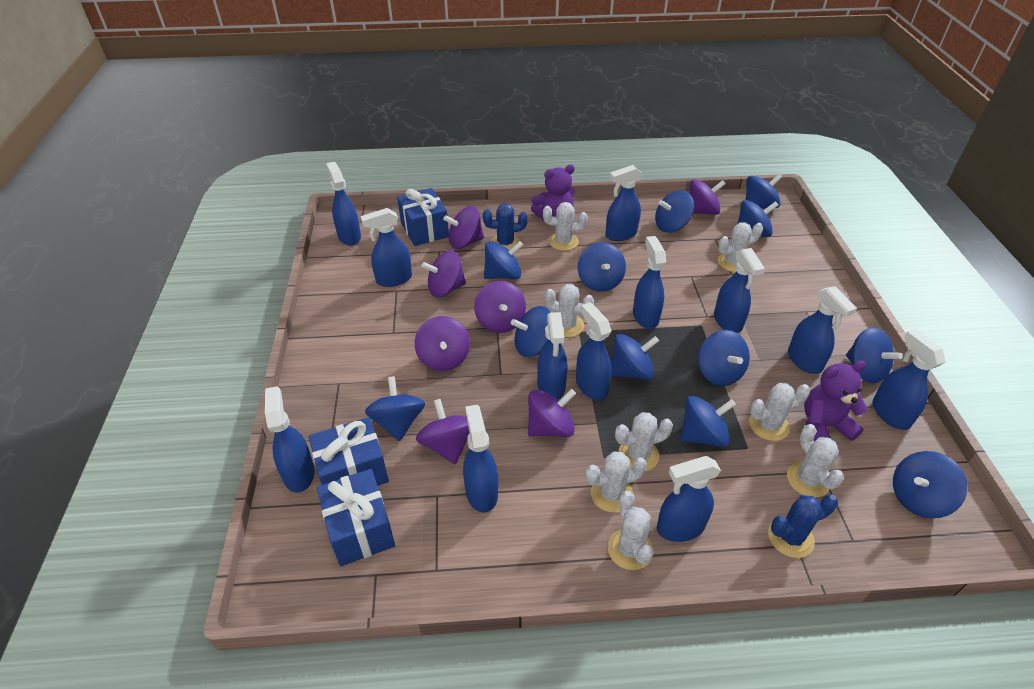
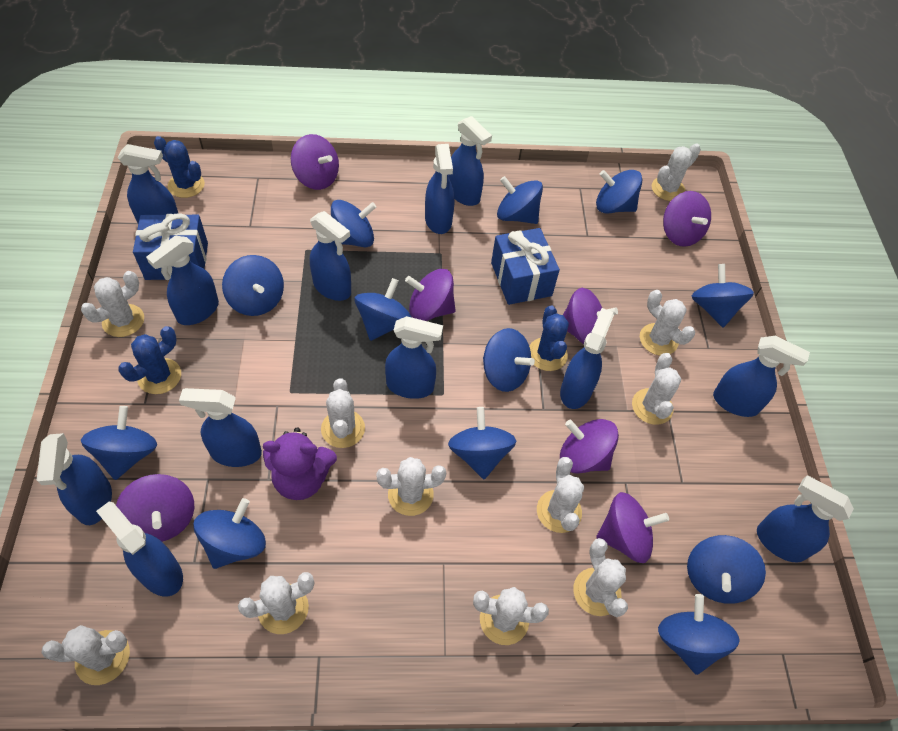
blue cactus: 2 -> 3
blue gift: 3 -> 2
purple teddy bear: 2 -> 1
white cactus: 8 -> 11

